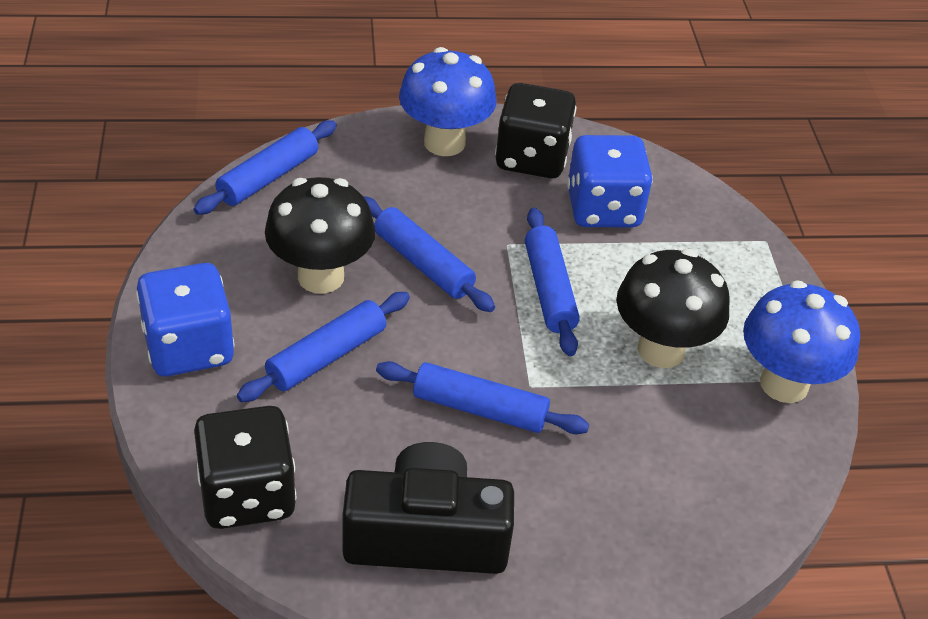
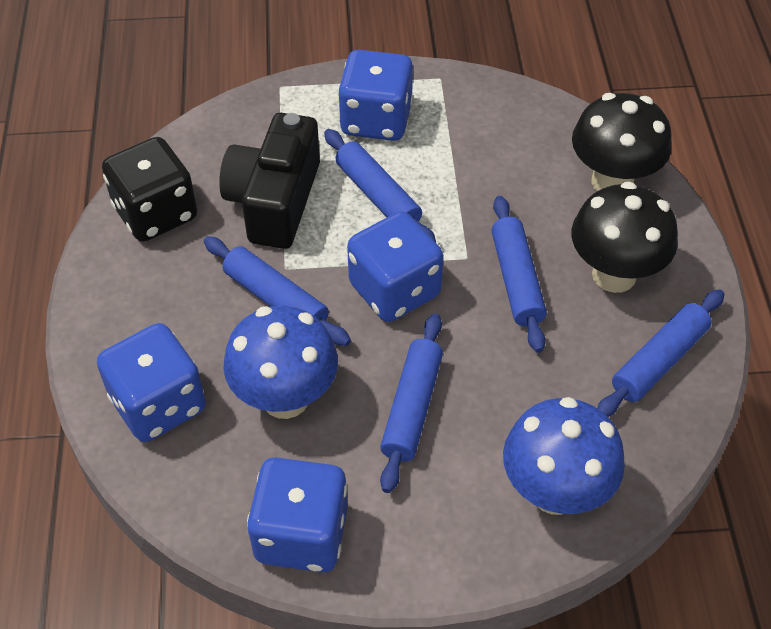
black dice: 2 -> 1
blue dice: 2 -> 4

